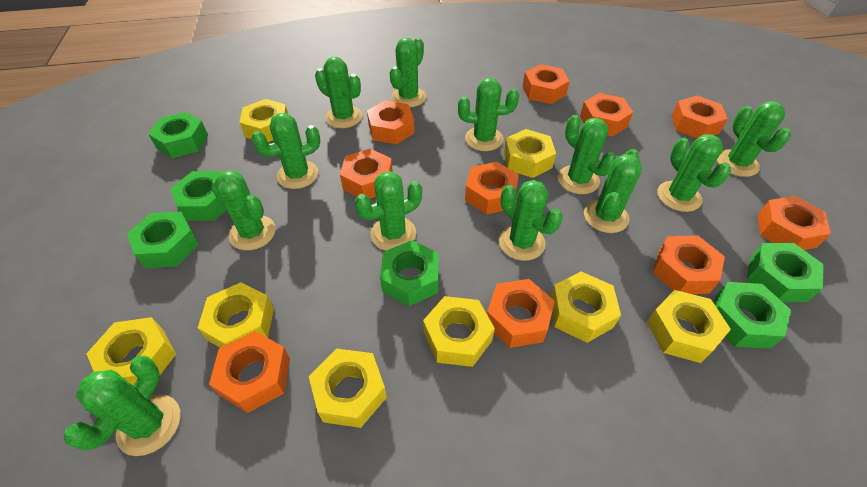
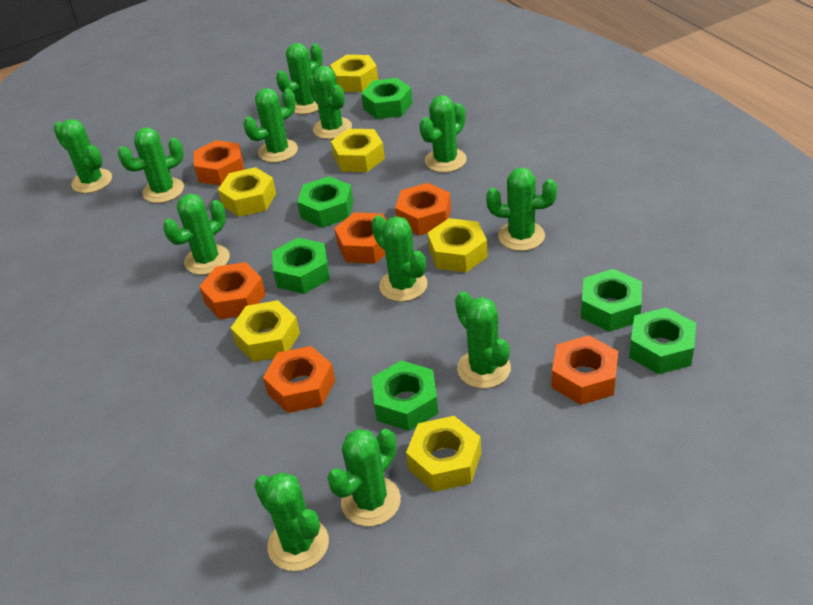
orange nut: 10 -> 6
yellow nut: 8 -> 6

